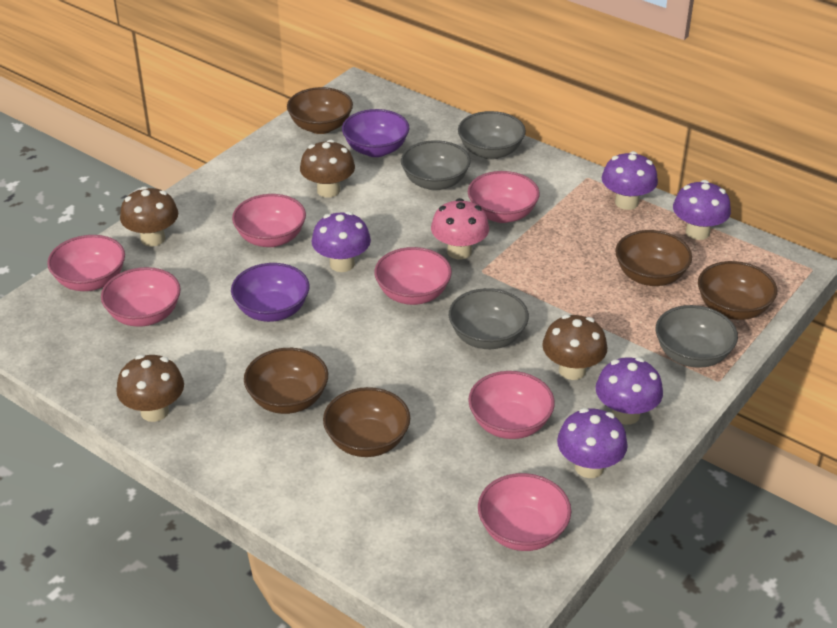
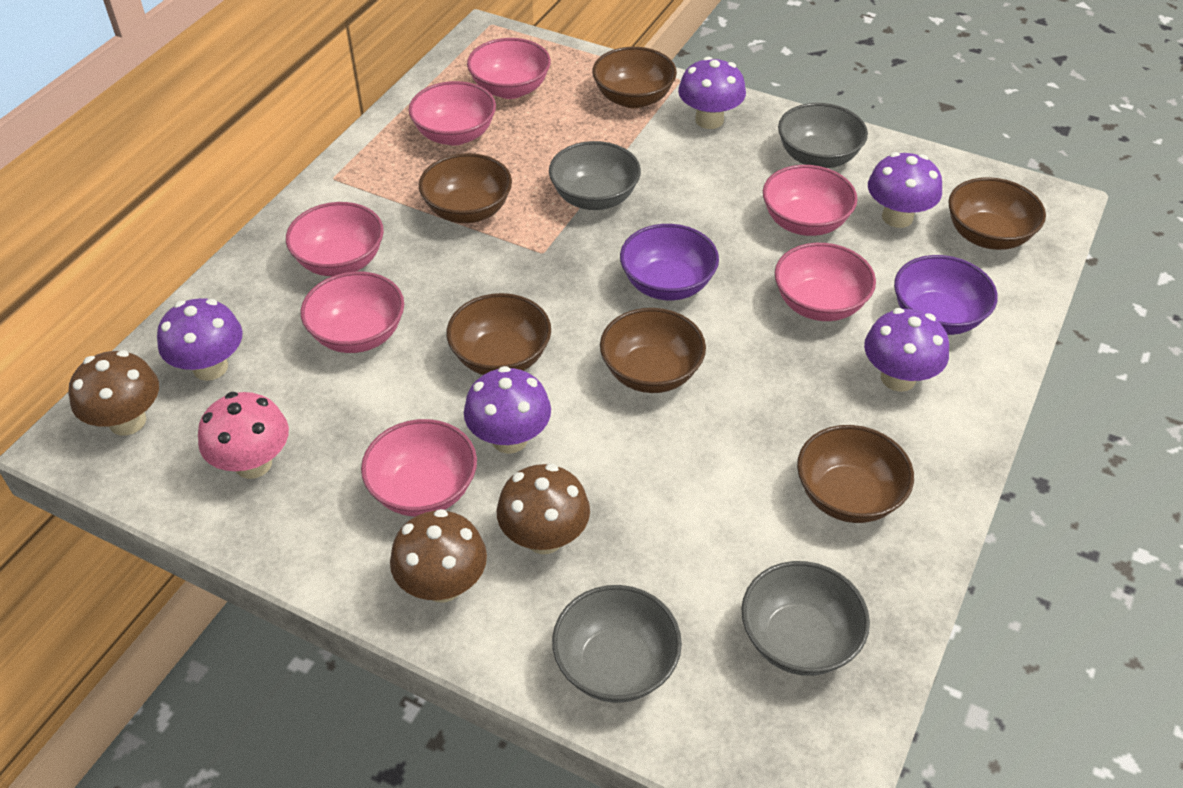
brown bowl: 5 -> 6
brown mushroom: 4 -> 3

